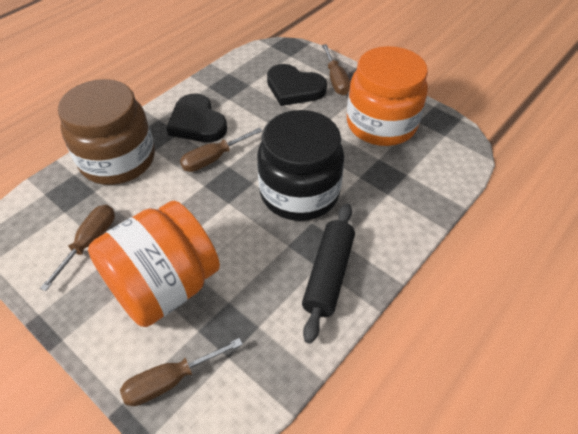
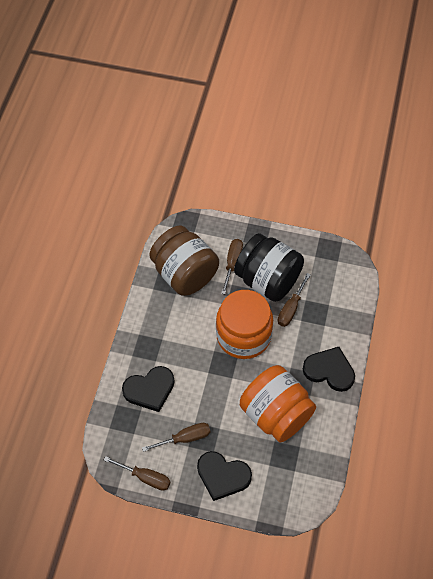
black heart: 2 -> 3
black rolling pin: 1 -> 0

